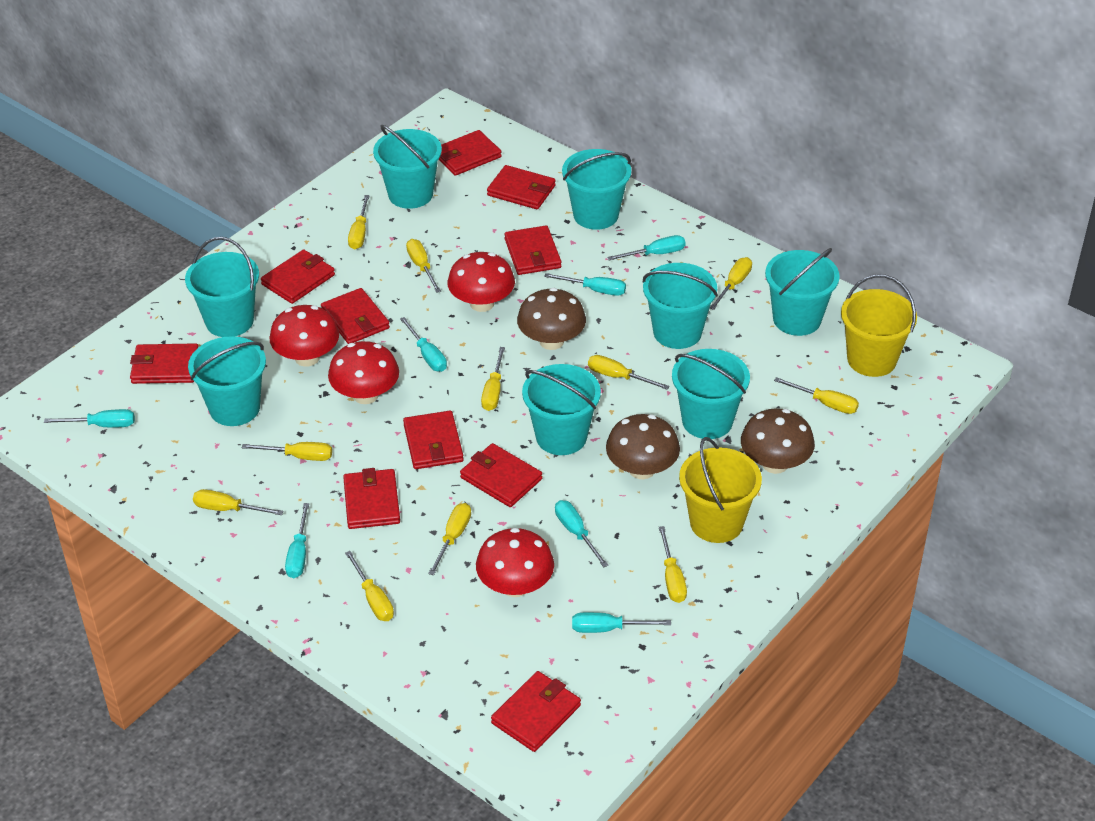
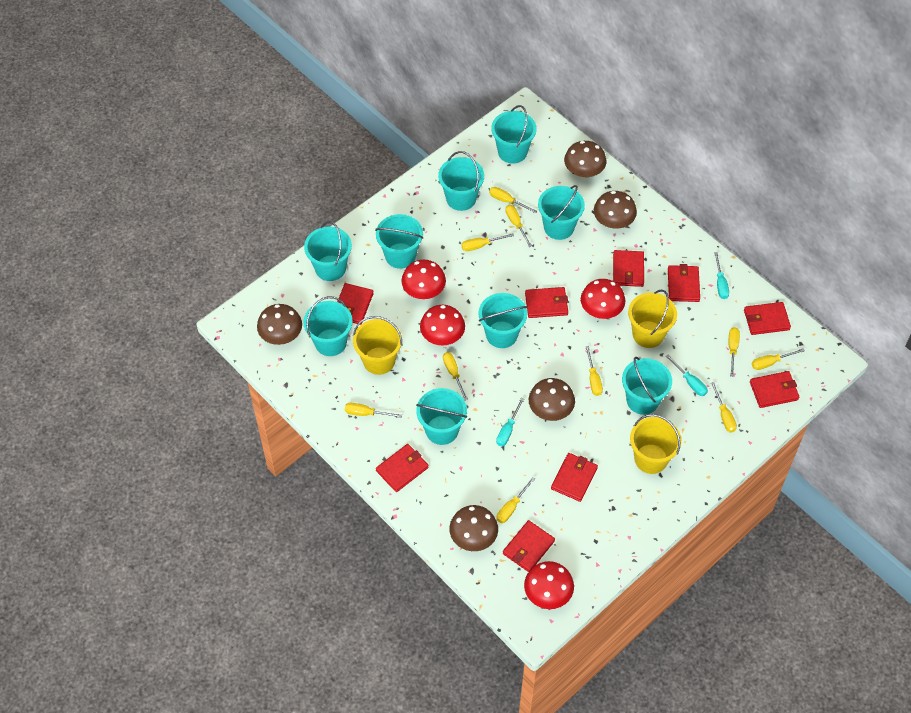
brown mushroom: 3 -> 5
red wallet: 10 -> 9
turquoise bucket: 8 -> 9
turquoise screwdriver: 7 -> 3
yellow bucket: 2 -> 3
yellow screwdriver: 11 -> 10

